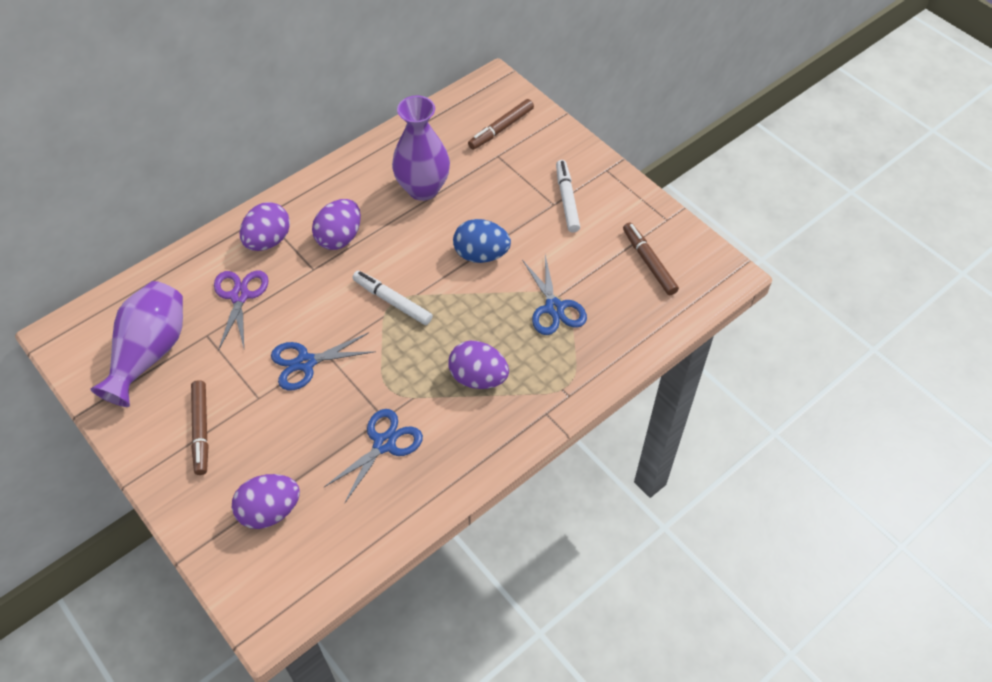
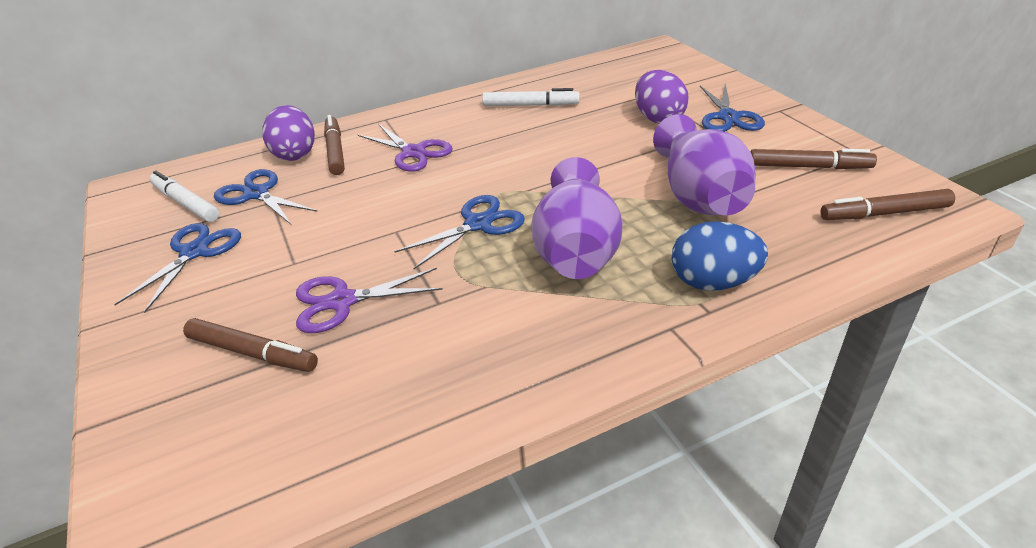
blue scissors: 3 -> 4
brown marker: 3 -> 4
purple egg: 4 -> 2
purple scissors: 1 -> 2

